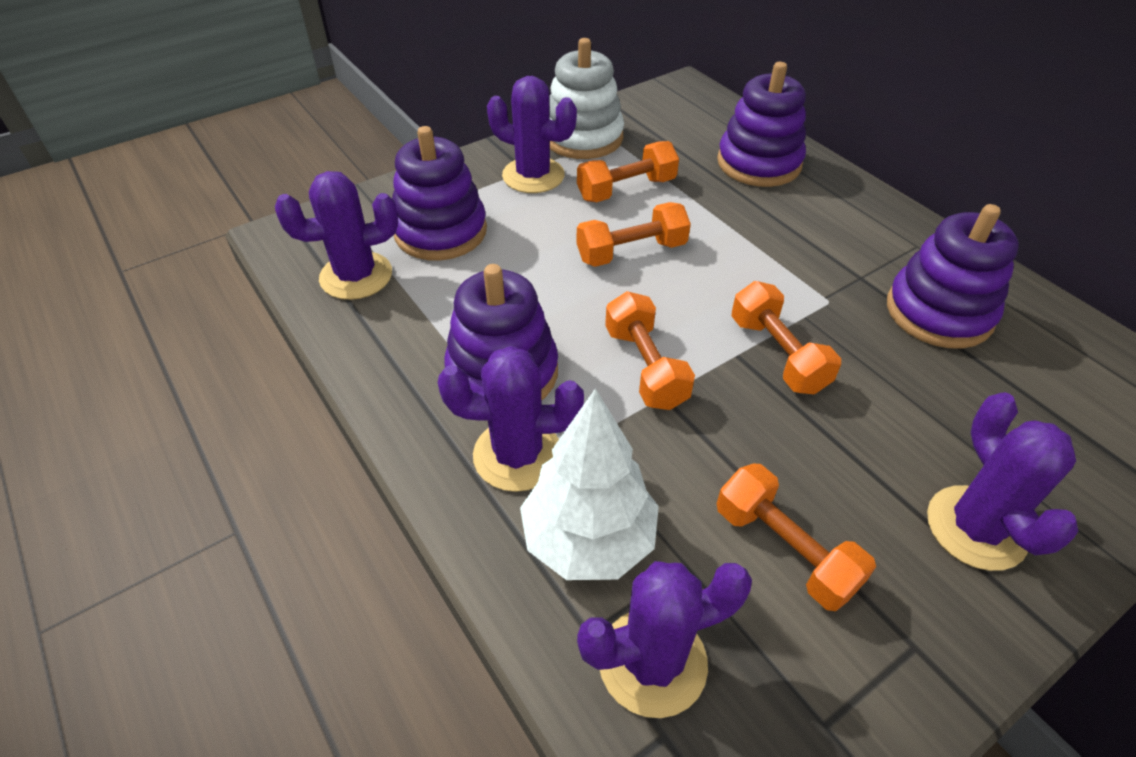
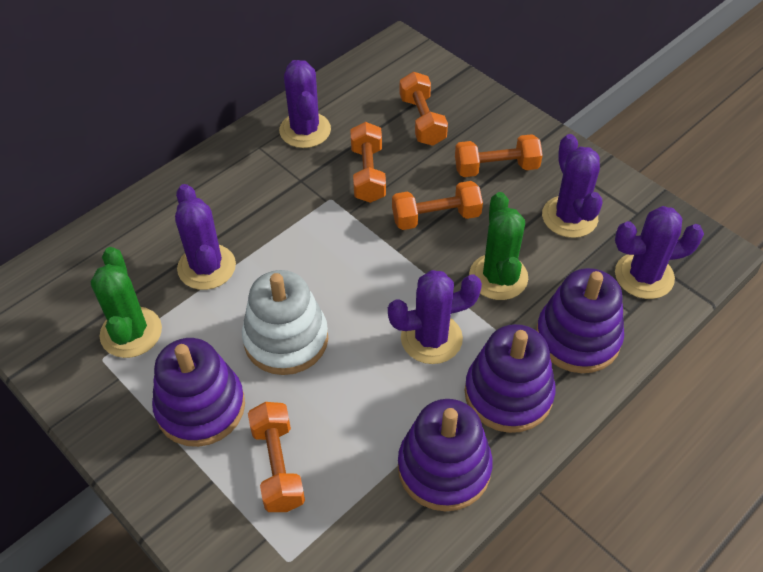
green cactus: 0 -> 2
white tree: 1 -> 0

